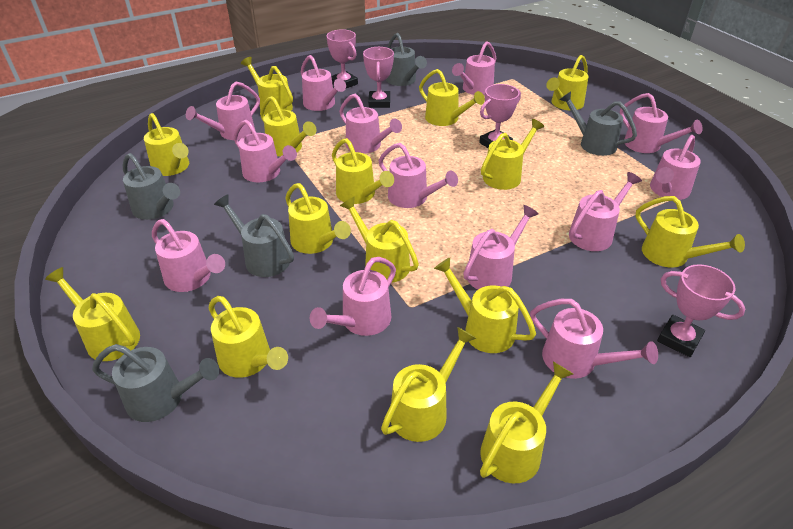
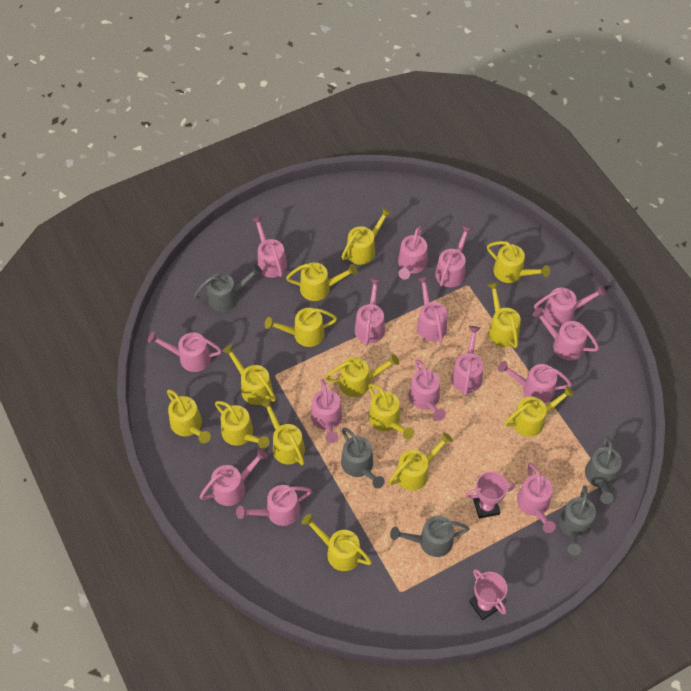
pink trophy: 4 -> 2
pink watering can: 13 -> 15
yellow watering can: 15 -> 14

